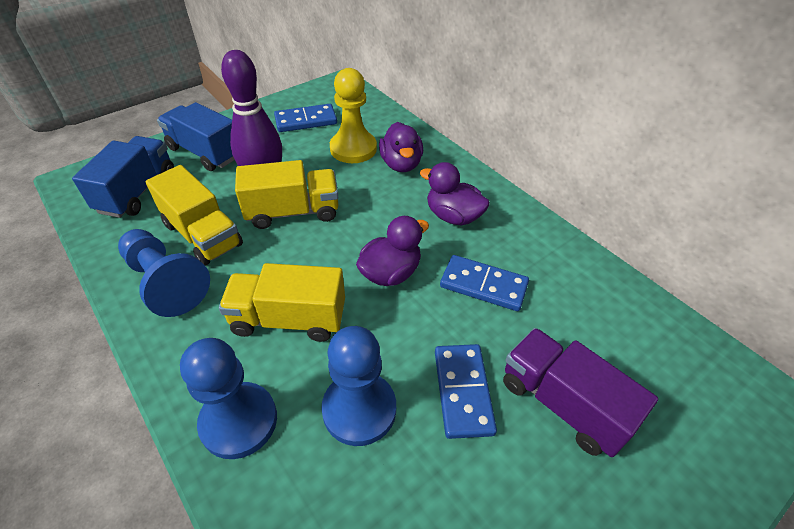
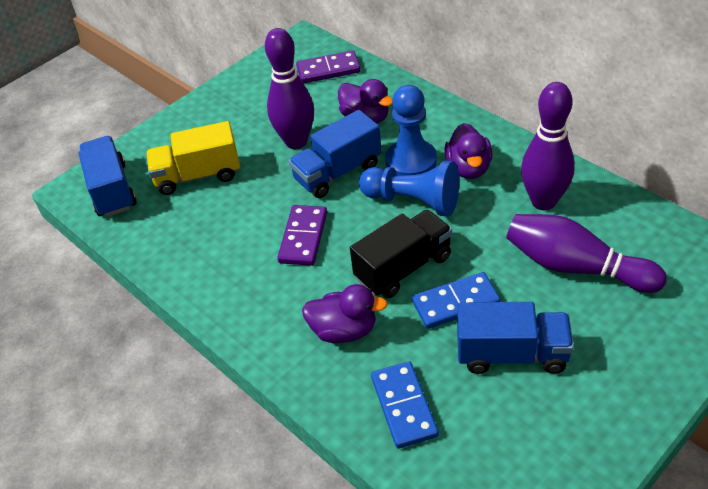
black truck: 0 -> 1
blue domino: 3 -> 2
blue pawn: 3 -> 2
blue truck: 2 -> 3
purple bowling pin: 1 -> 3
purple domino: 0 -> 2
purple truck: 1 -> 0
yellow pawn: 1 -> 0
yellow truck: 3 -> 1

